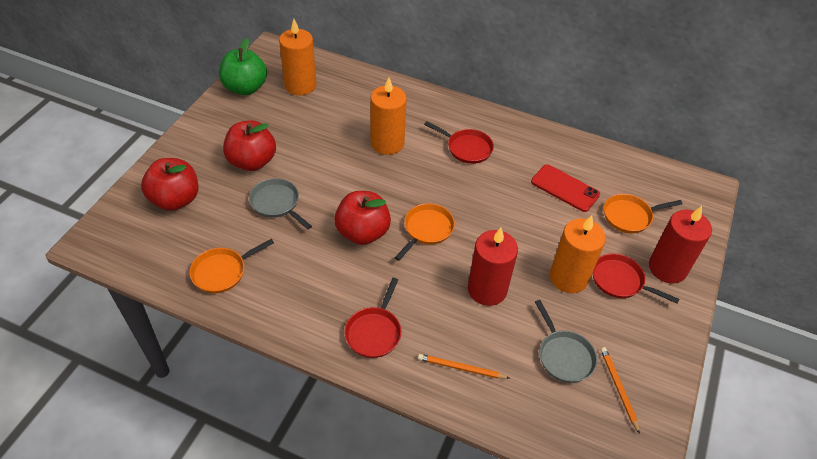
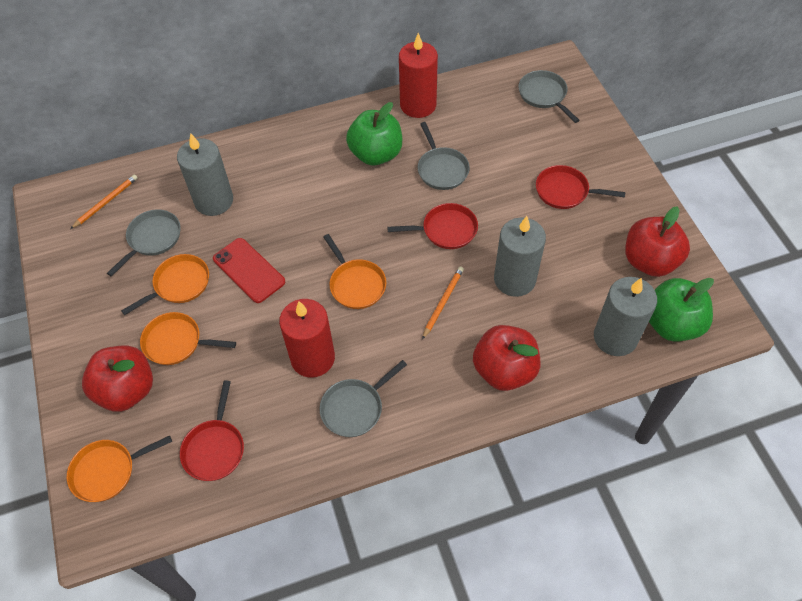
green apple: 1 -> 2
grey candle: 0 -> 3
grey pan: 2 -> 4
orange candle: 3 -> 0
orange pan: 3 -> 4

